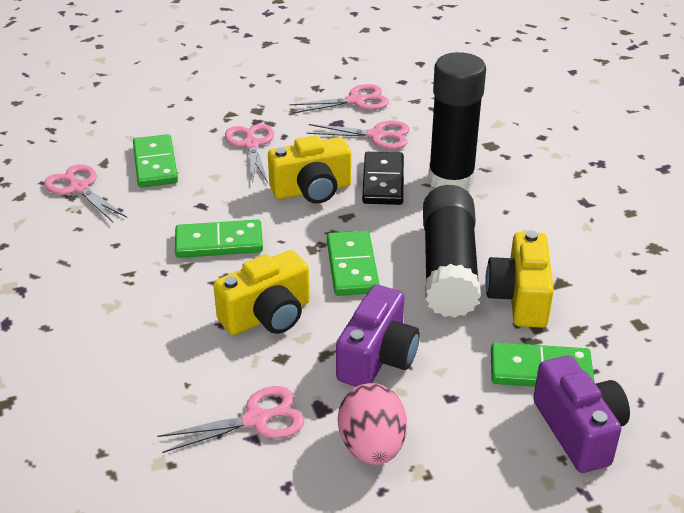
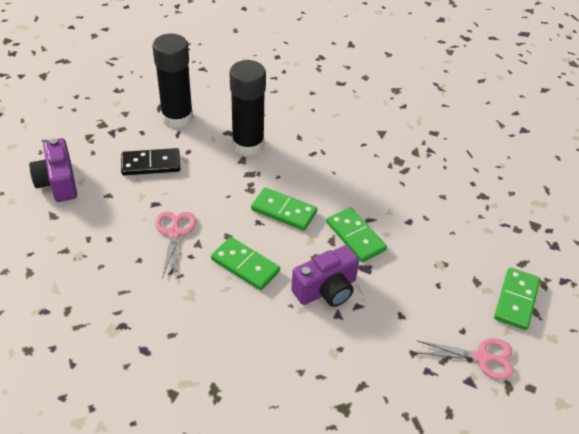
pink egg: 1 -> 0
pink scissors: 5 -> 2
yellow camera: 3 -> 0

